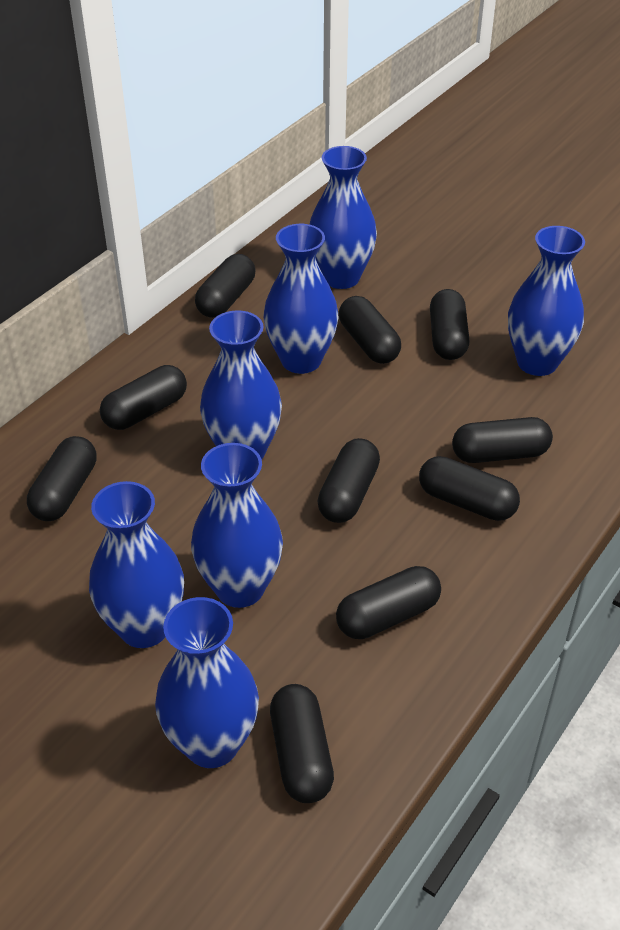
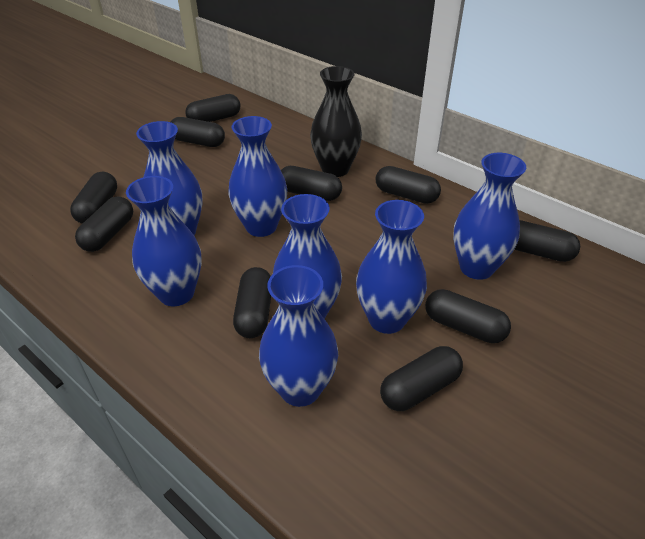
black vase: 0 -> 1

